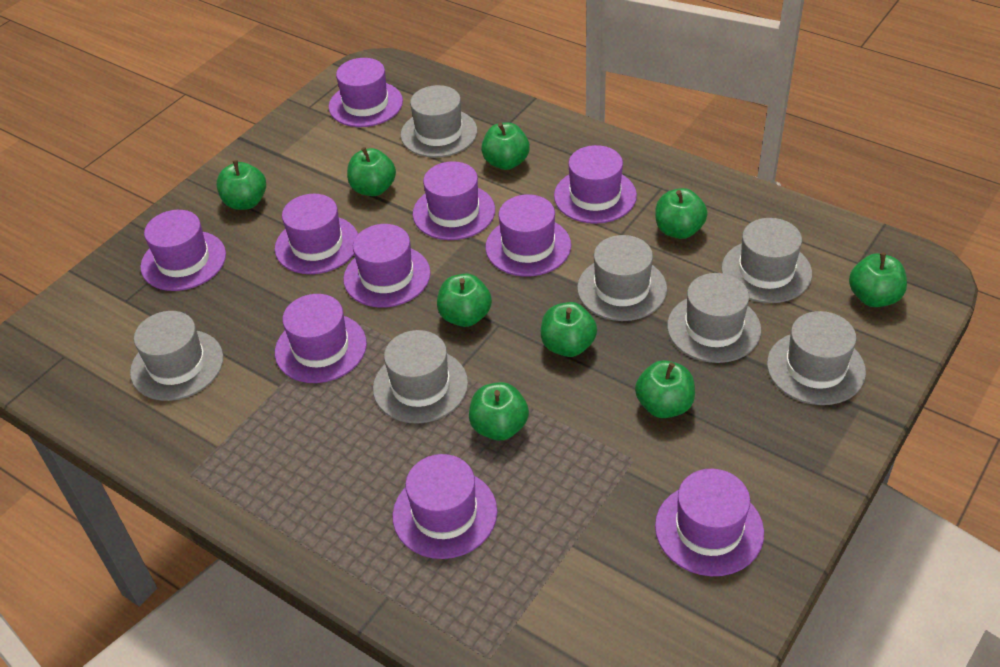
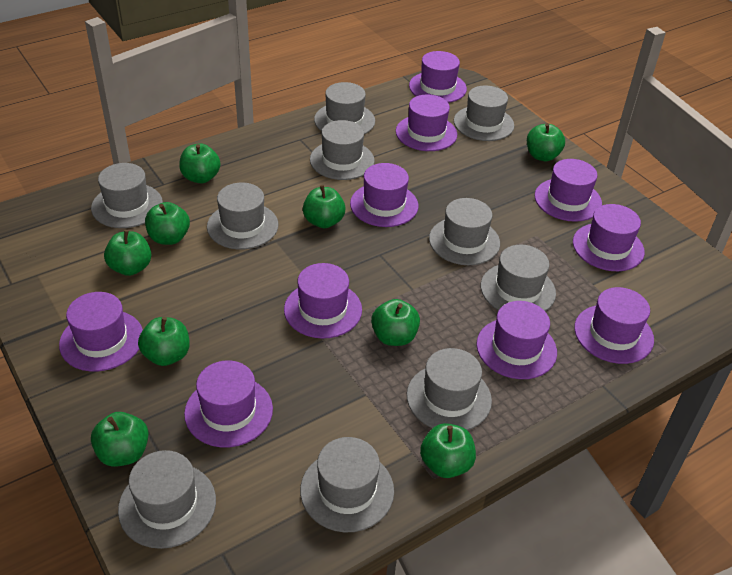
grey hat: 7 -> 10

